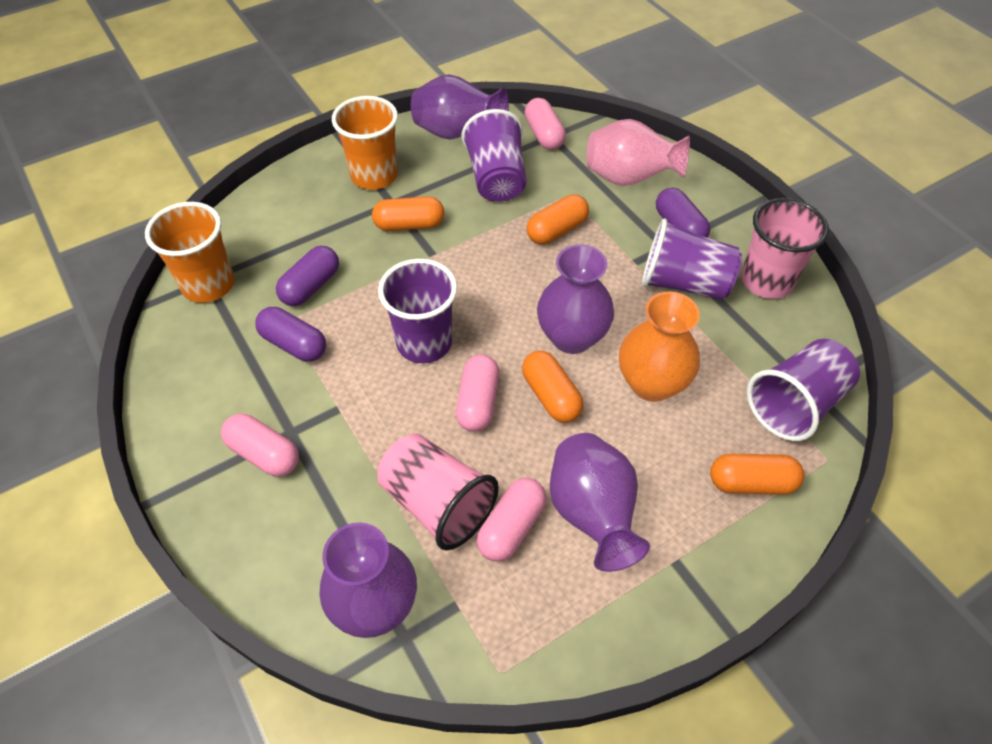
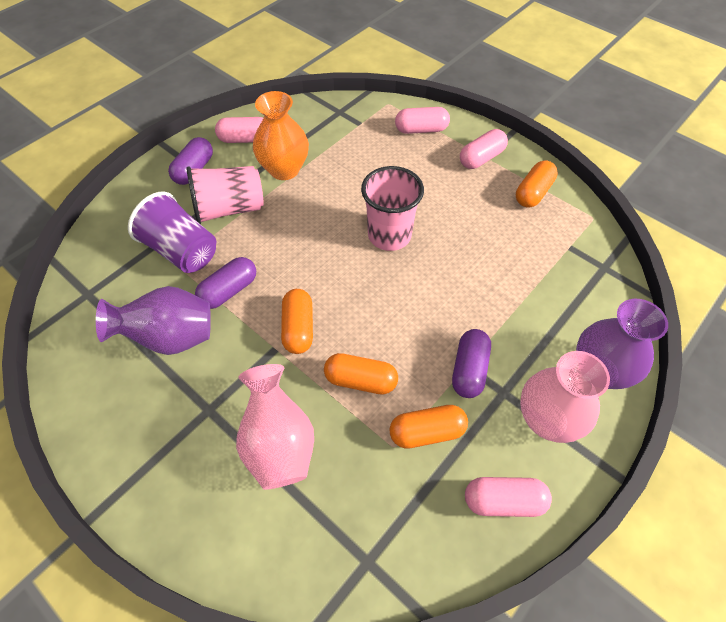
orange cup: 2 -> 0
pink vase: 1 -> 2
purple cup: 4 -> 1
purple vase: 4 -> 2

